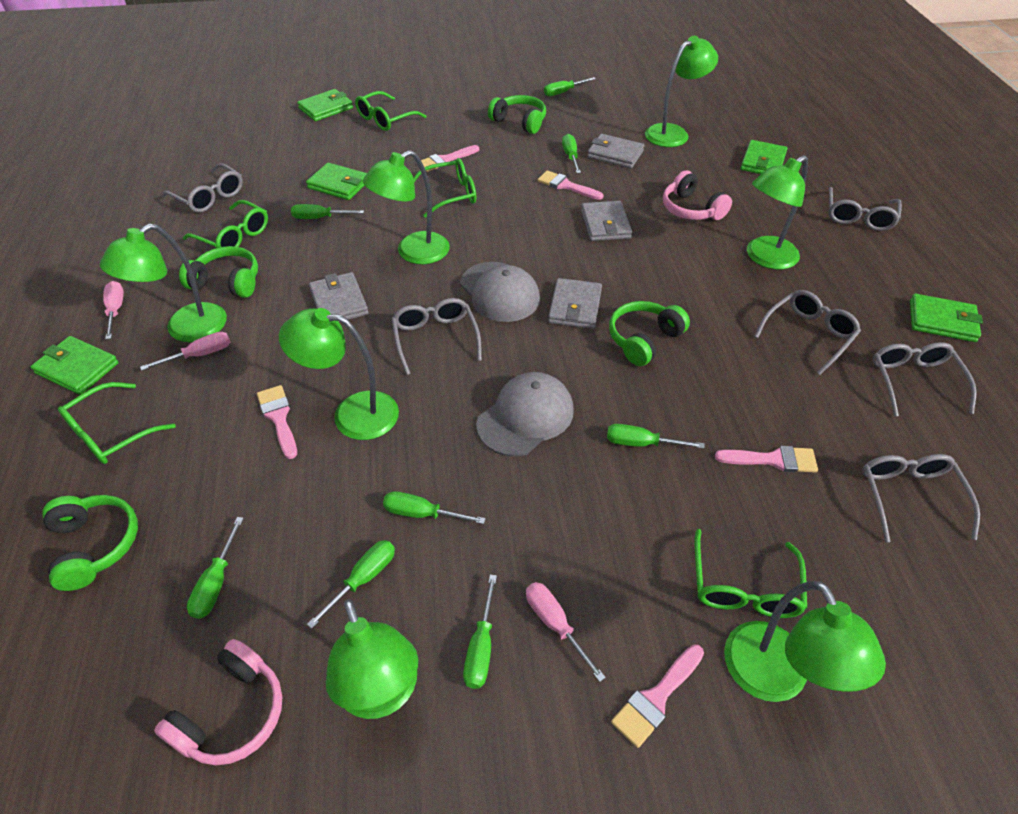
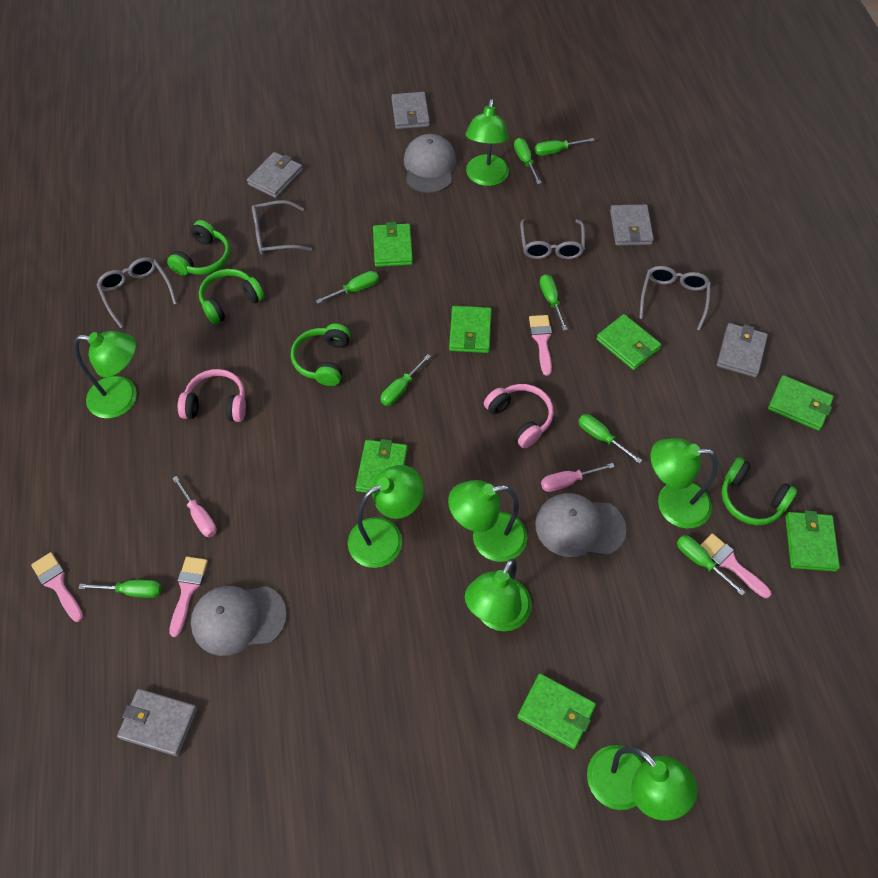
green glasses: 5 -> 0
green wallet: 5 -> 7
grey cap: 2 -> 3
grey glasses: 6 -> 4
grey wallet: 4 -> 5
pink brush: 5 -> 4
pink screwdriver: 3 -> 2

